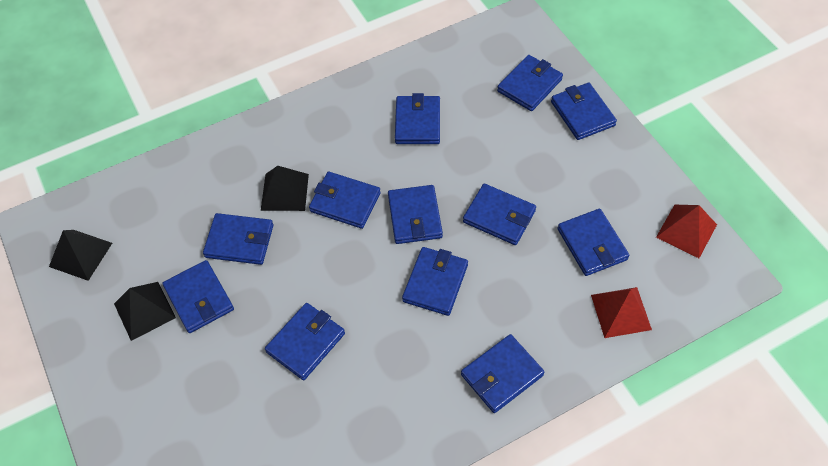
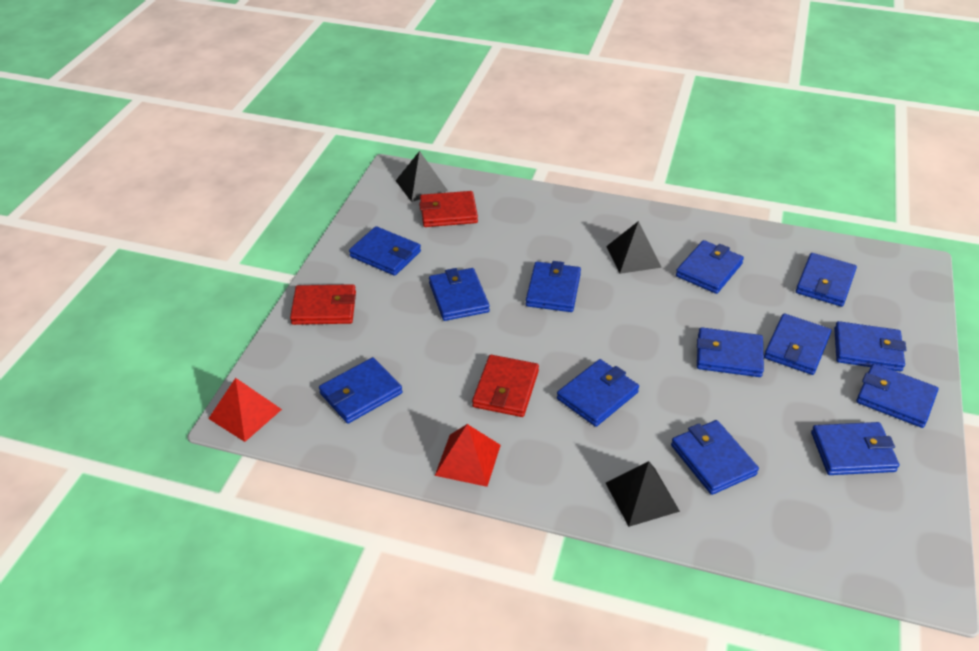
blue wallet: 12 -> 13
red wallet: 0 -> 3

